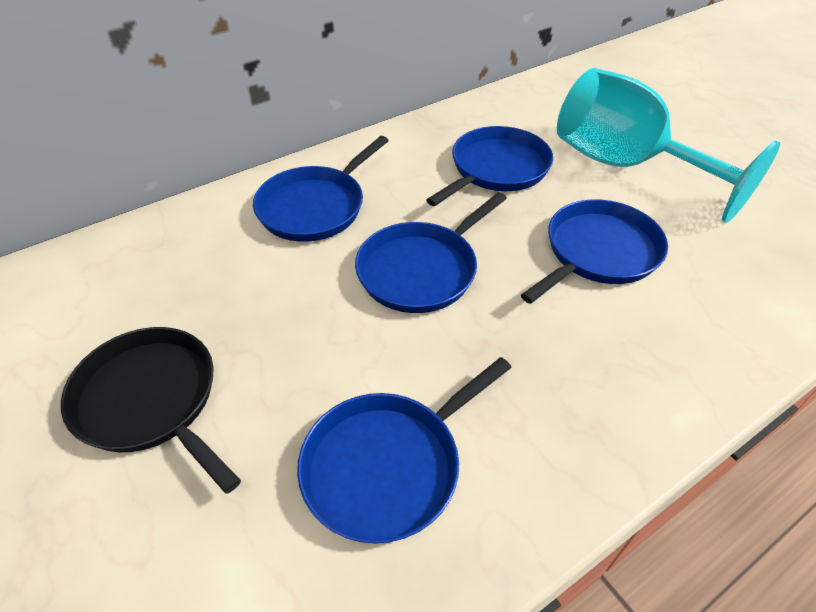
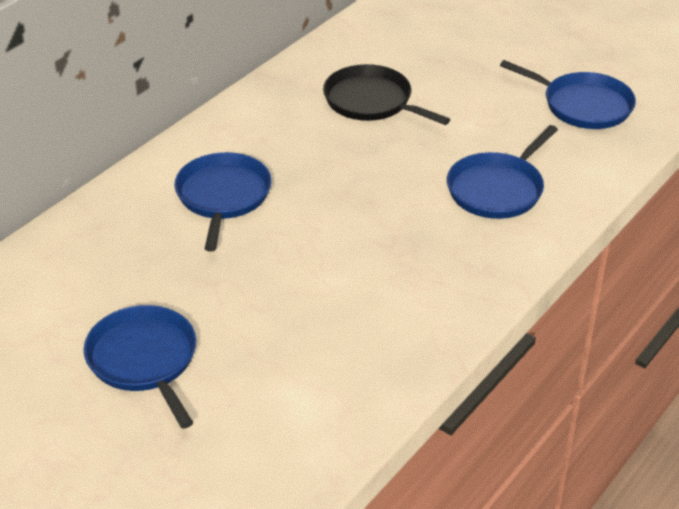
blue pan: 5 -> 4
turquoise goblet: 1 -> 0

